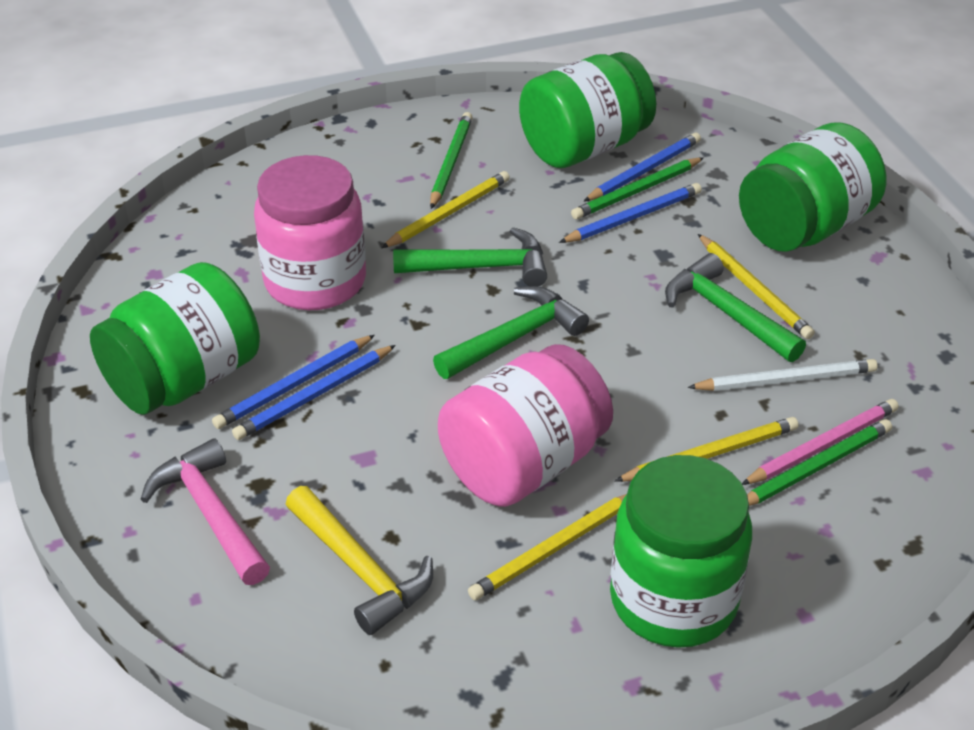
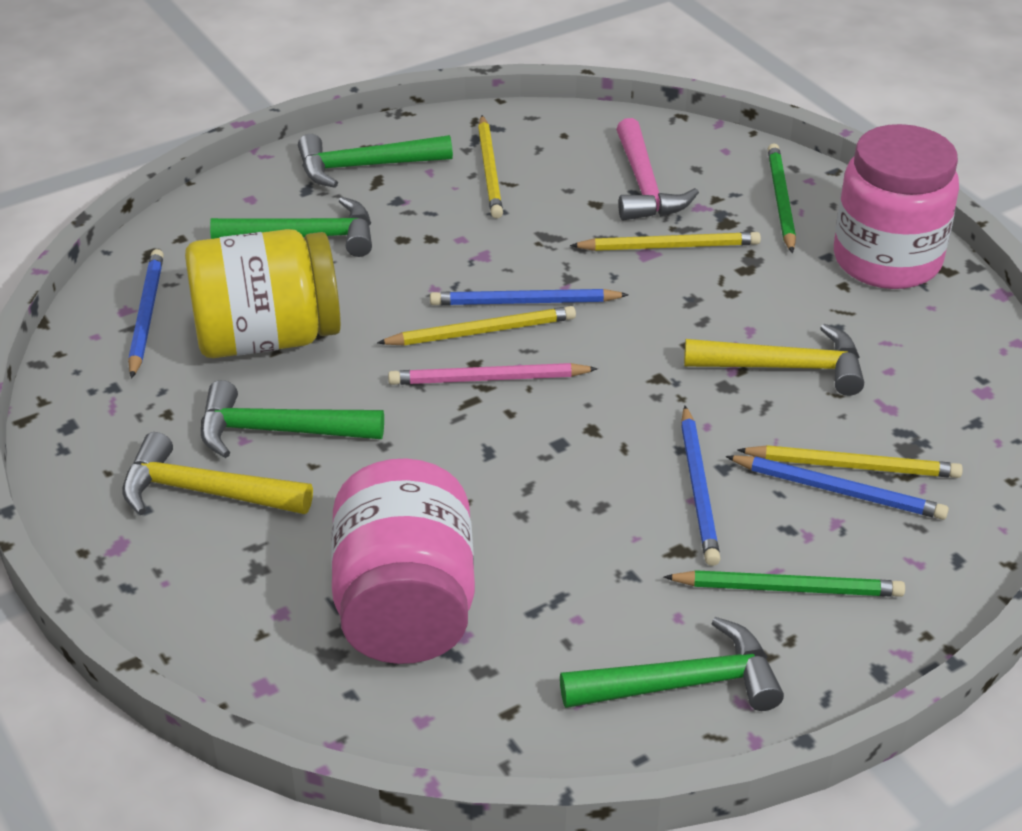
green hammer: 3 -> 4
green jar: 4 -> 0
green pencil: 3 -> 2
white pencil: 1 -> 0
yellow hammer: 1 -> 2
yellow jar: 0 -> 1

